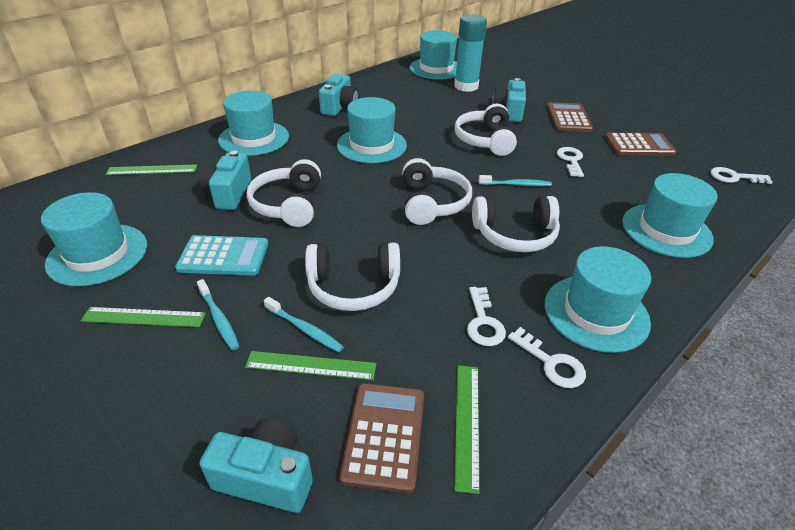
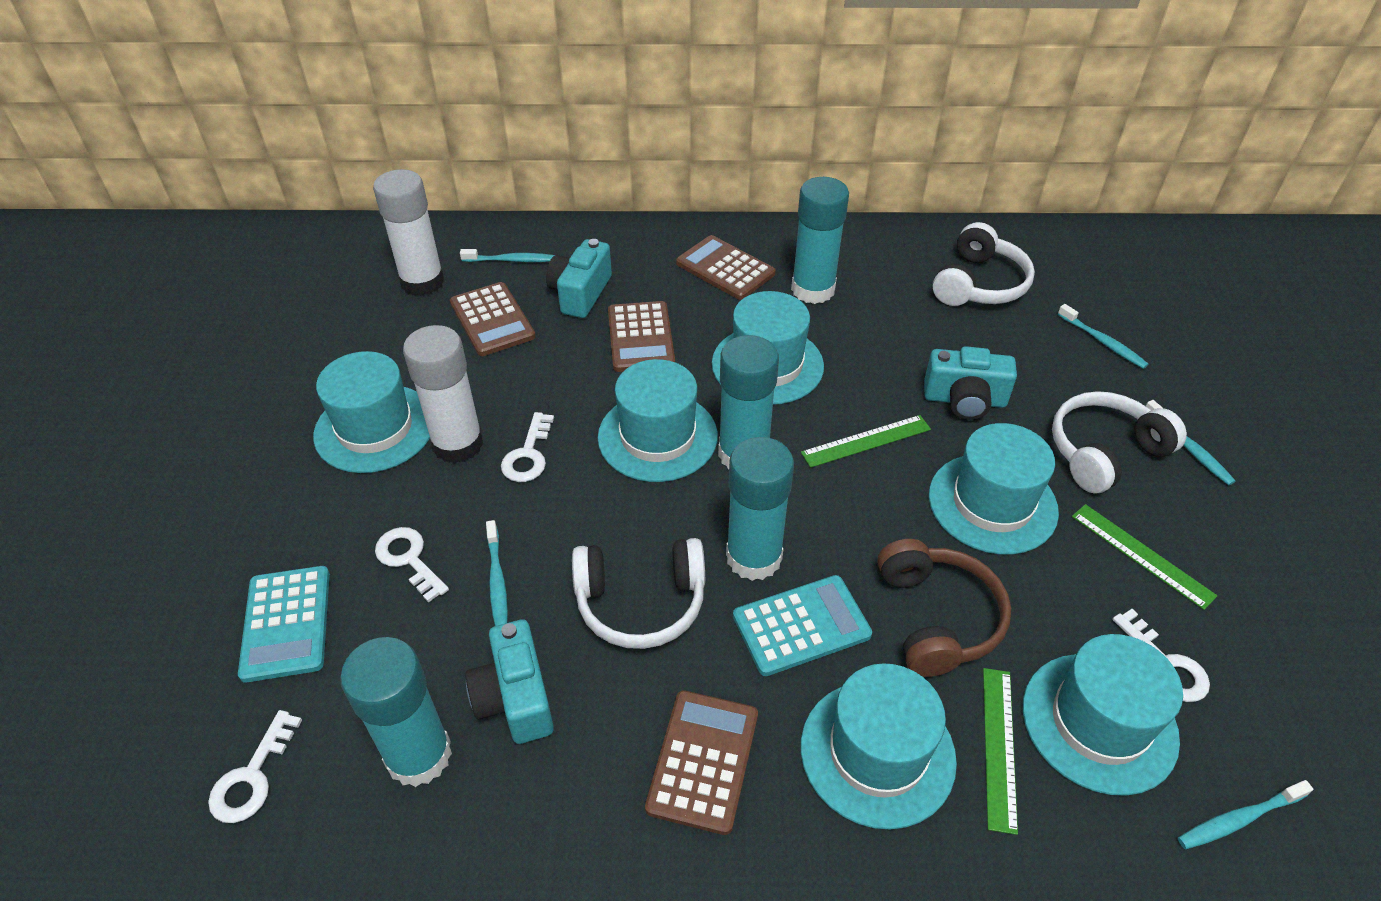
brown calculator: 3 -> 4
brown headphones: 0 -> 1
green ruler: 4 -> 3
turquoise calculator: 1 -> 2
turquoise camera: 4 -> 3
turquoise glue stick: 1 -> 4
turquoise toothbrush: 3 -> 5
white glue stick: 0 -> 2
white headphones: 5 -> 3

